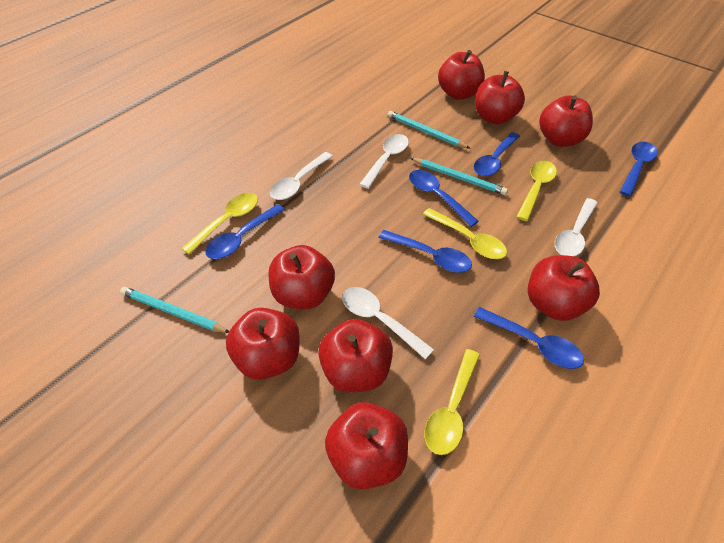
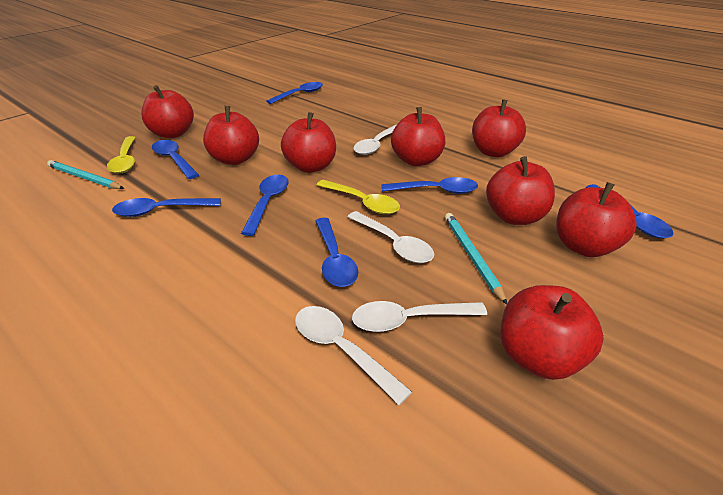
blue spoon: 6 -> 7
turquoise pencil: 3 -> 2
yellow spoon: 4 -> 2

